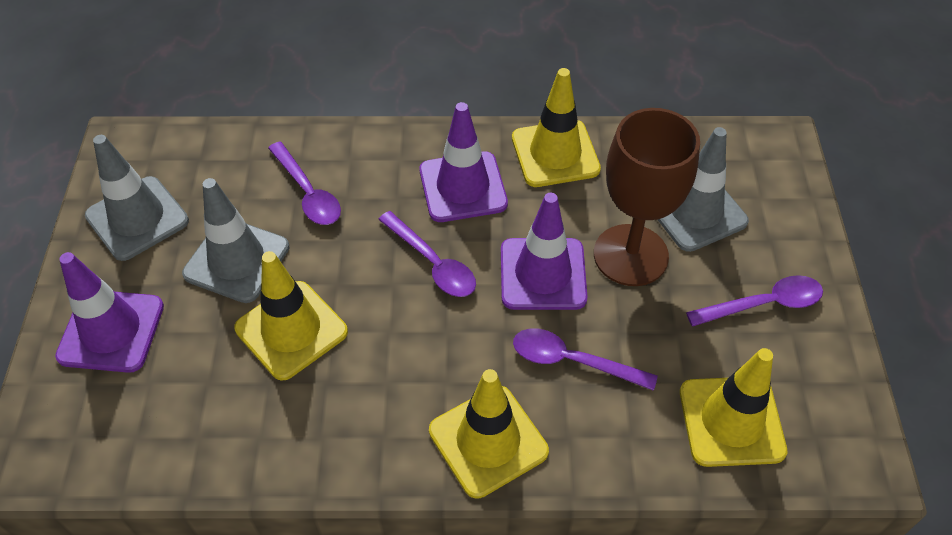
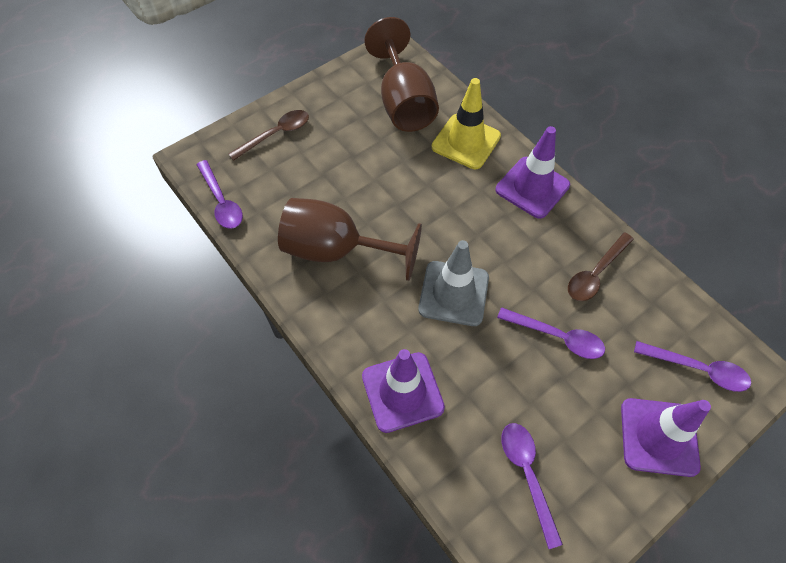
brown goblet: 1 -> 2
brown spoon: 0 -> 2
grey traffic cone: 3 -> 1
yellow traffic cone: 4 -> 1

